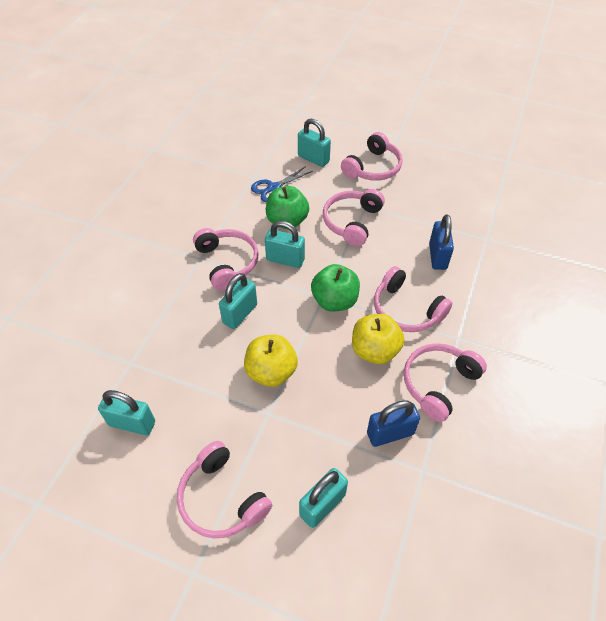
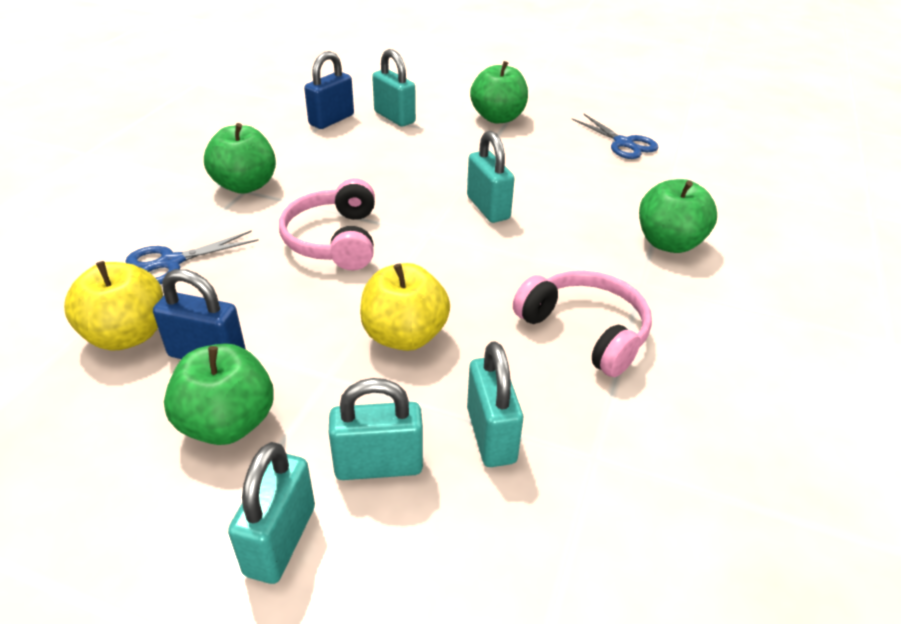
blue scissors: 1 -> 2
green apple: 2 -> 4
pink headphones: 6 -> 2

